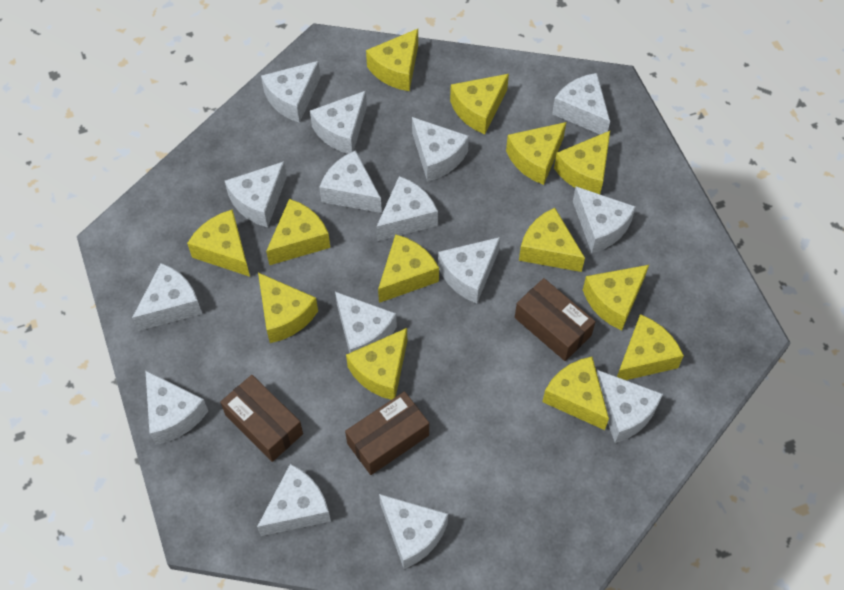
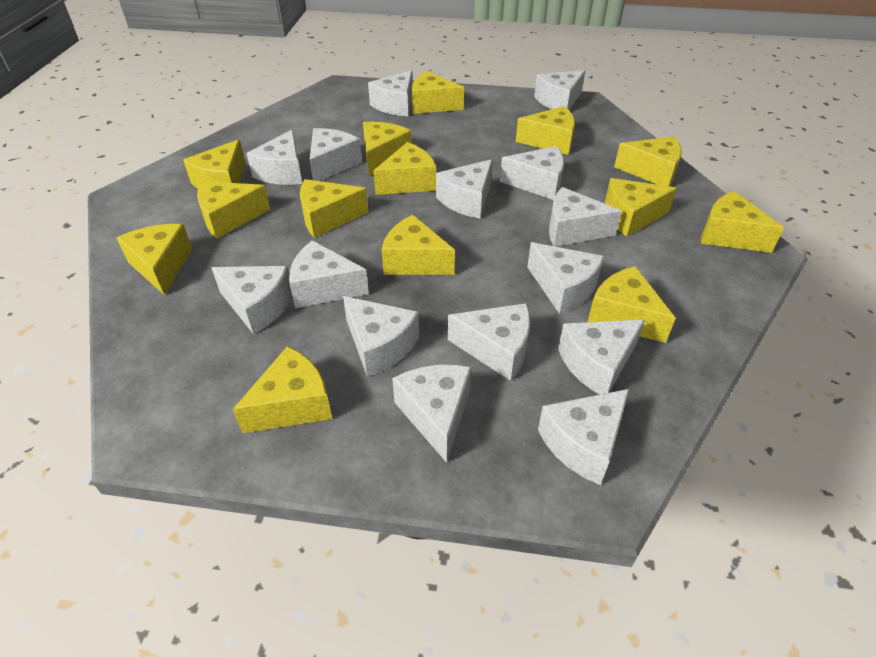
brown box: 3 -> 0
yellow cheese: 13 -> 14

